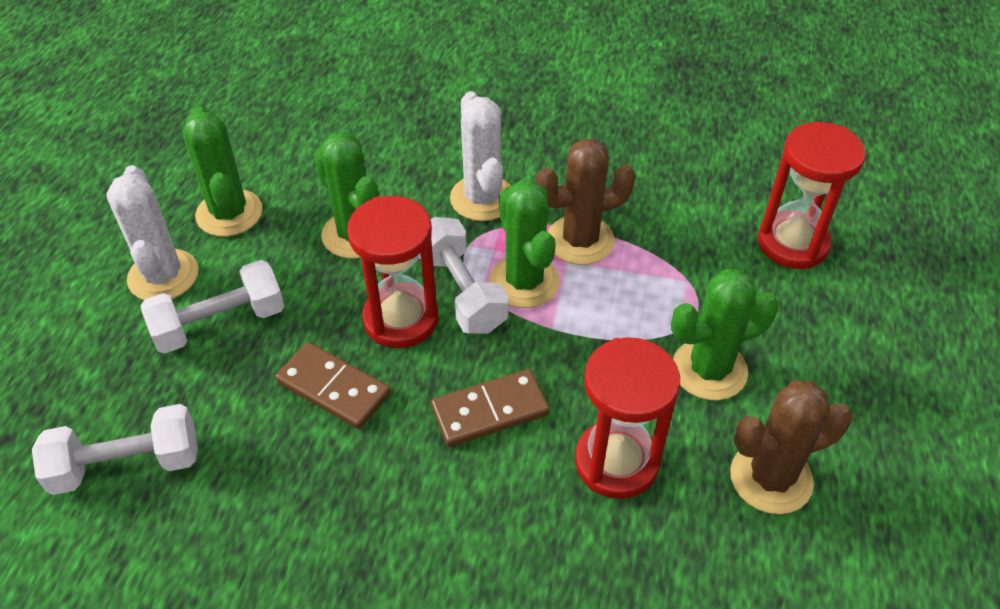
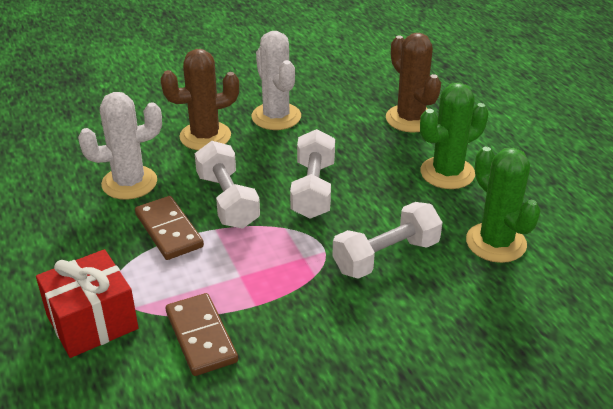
green cactus: 4 -> 2
red gift: 0 -> 1
red hourglass: 3 -> 0

